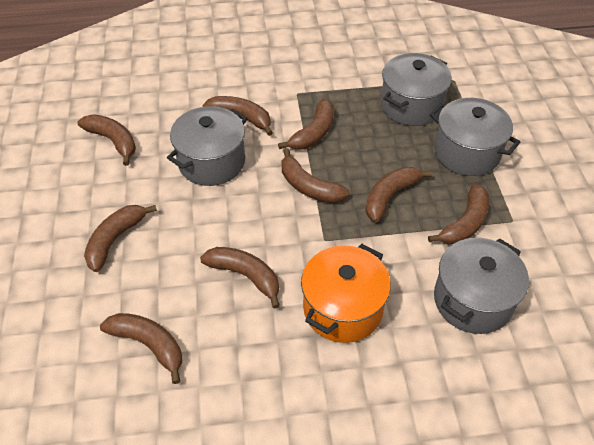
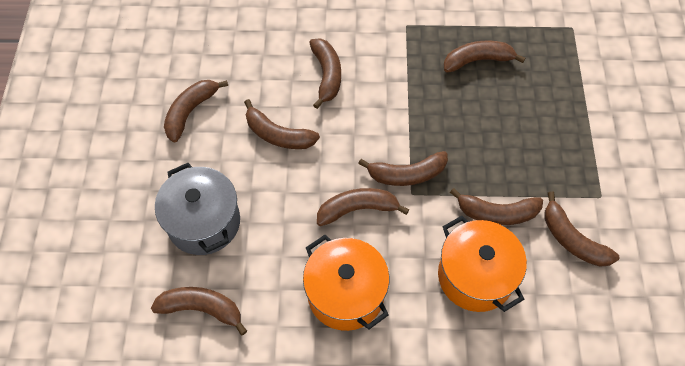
grey pot: 4 -> 1
orange pot: 1 -> 2

